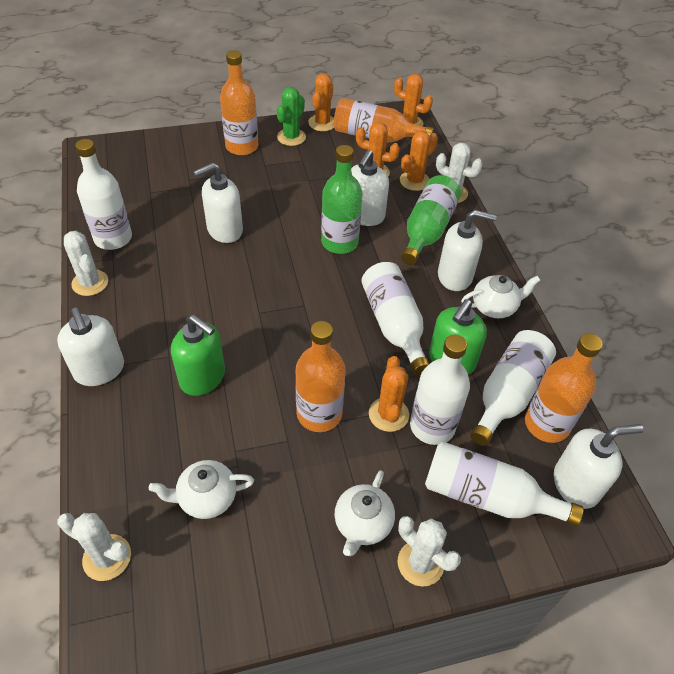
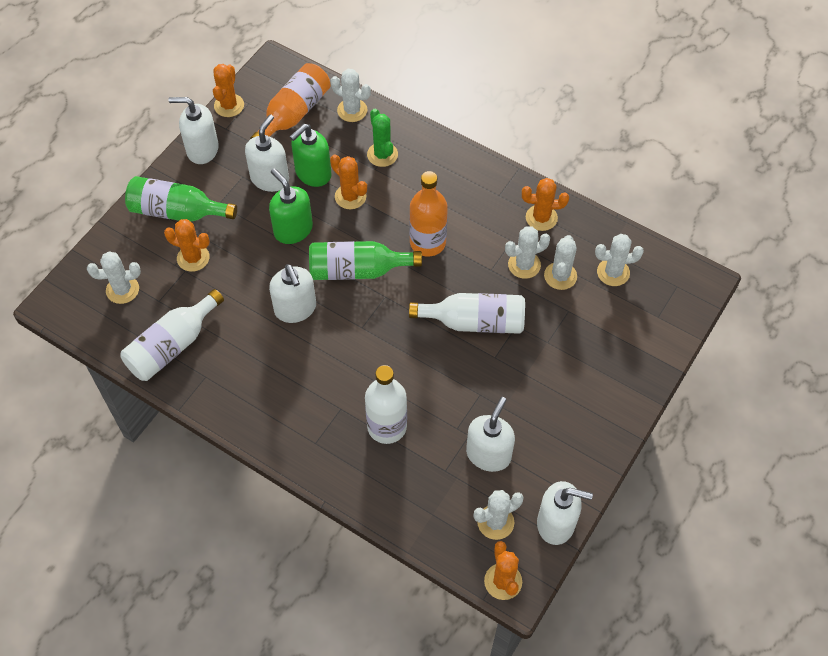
orange bottle: 4 -> 2
white bottle: 5 -> 3
white cactus: 4 -> 6
white teapot: 3 -> 0

